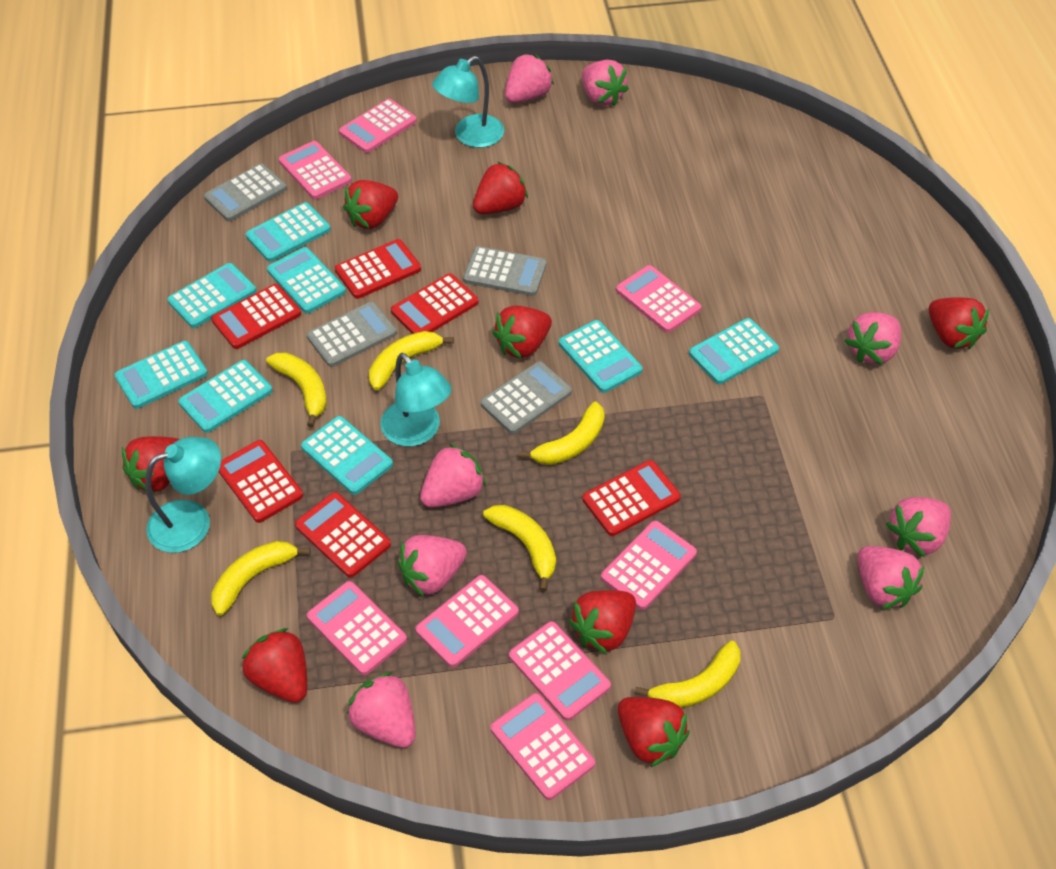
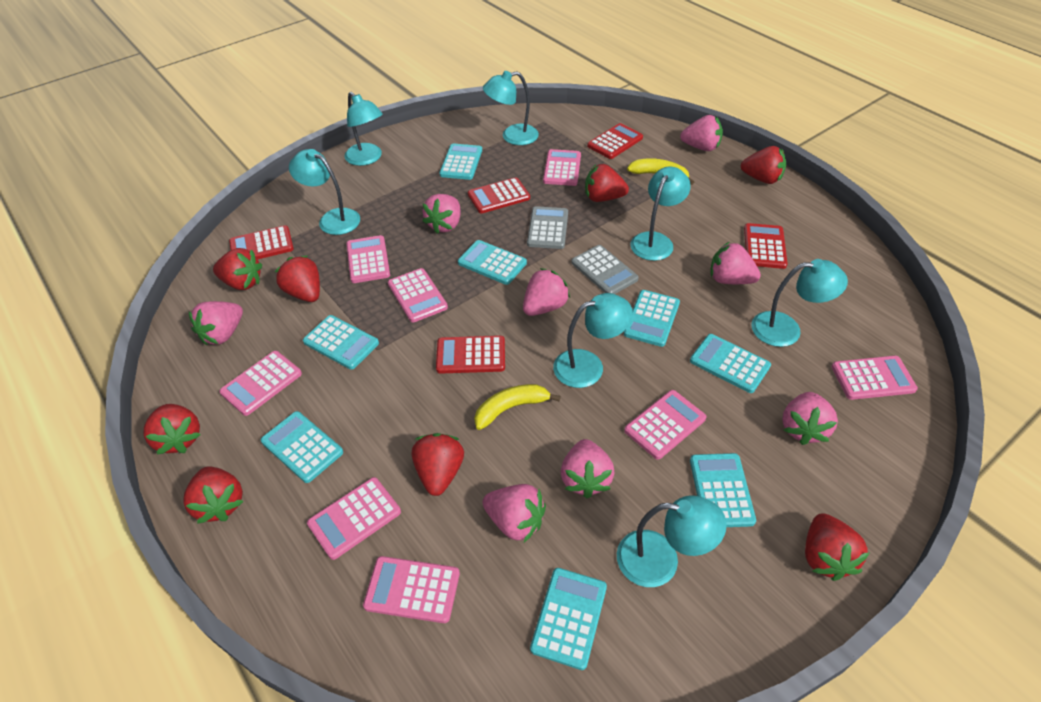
grey calculator: 4 -> 2
red calculator: 6 -> 5
turquoise lamp: 3 -> 7
yellow banana: 6 -> 2

